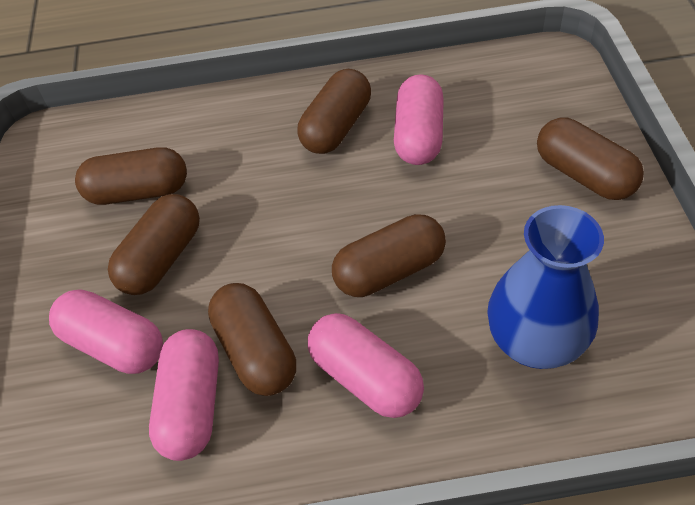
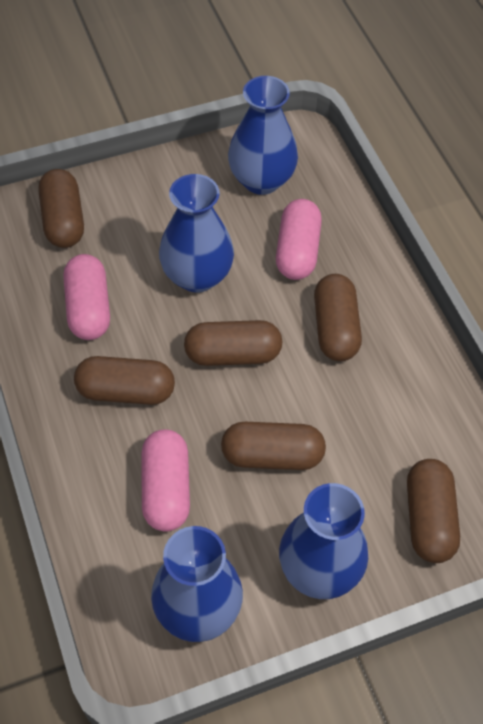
blue vase: 1 -> 4
pink capsule: 4 -> 3

